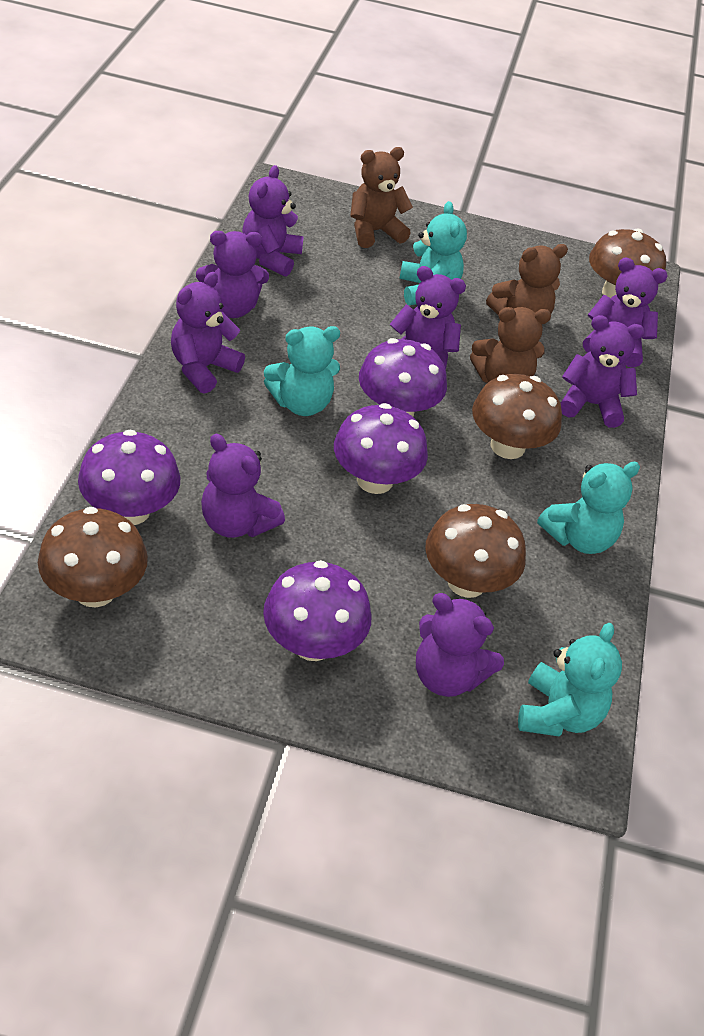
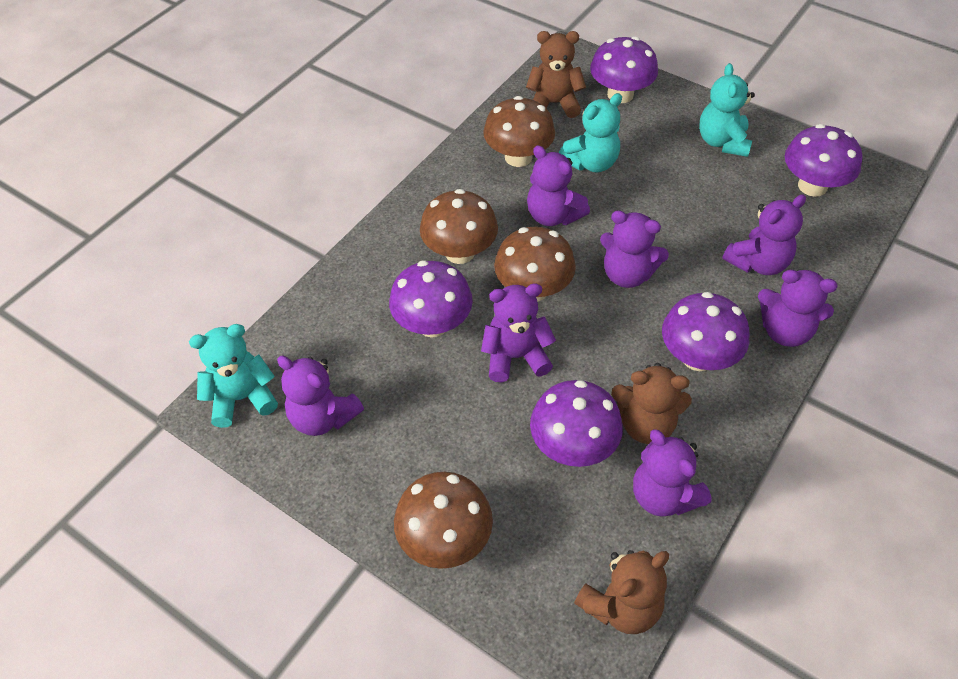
purple mushroom: 4 -> 5
purple teddy bear: 8 -> 7
turquoise teddy bear: 4 -> 3

